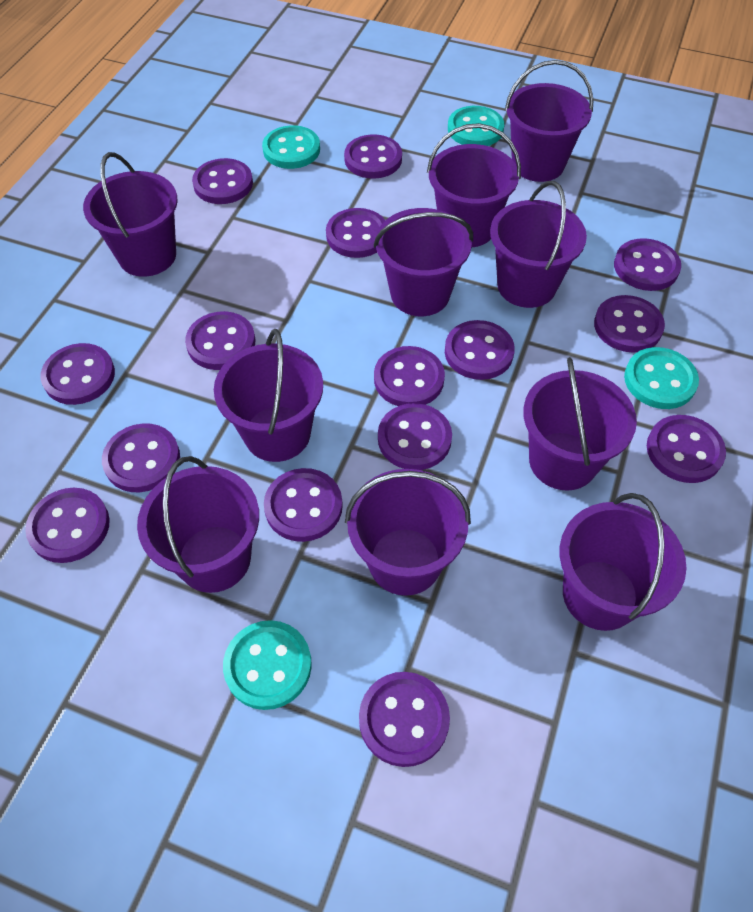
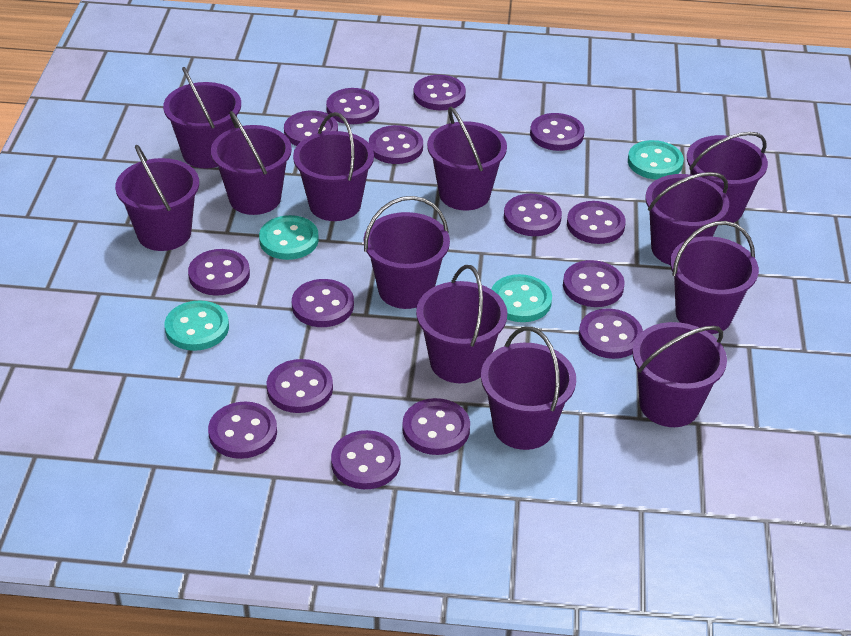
purple bucket: 10 -> 12

